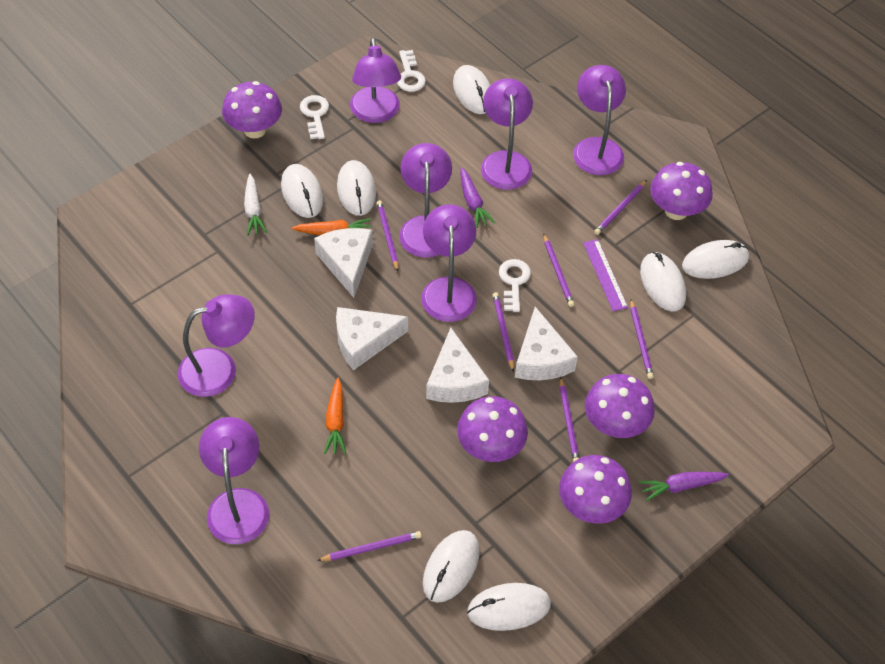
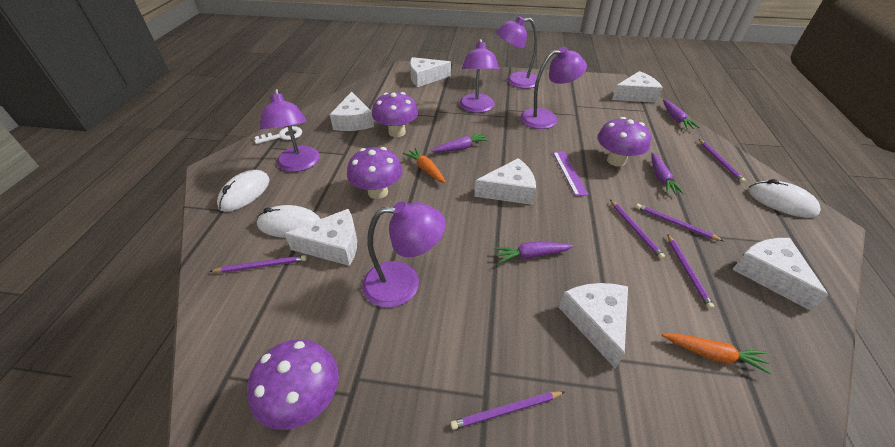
purple carrot: 2 -> 4
purple lamp: 7 -> 5
purple mushroom: 5 -> 4
purple pencil: 7 -> 6
white carrot: 1 -> 0
white cheese: 4 -> 7
white key: 3 -> 1
white mouse: 7 -> 3

